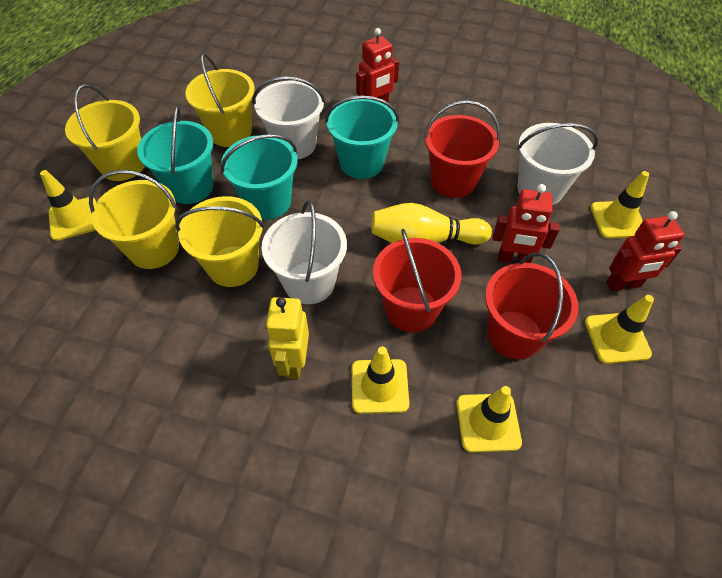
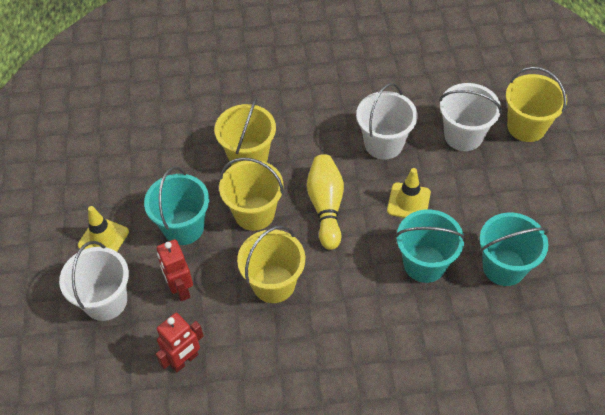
red bucket: 3 -> 0
red robot: 3 -> 2
yellow robot: 1 -> 0
yellow traffic cone: 5 -> 2

